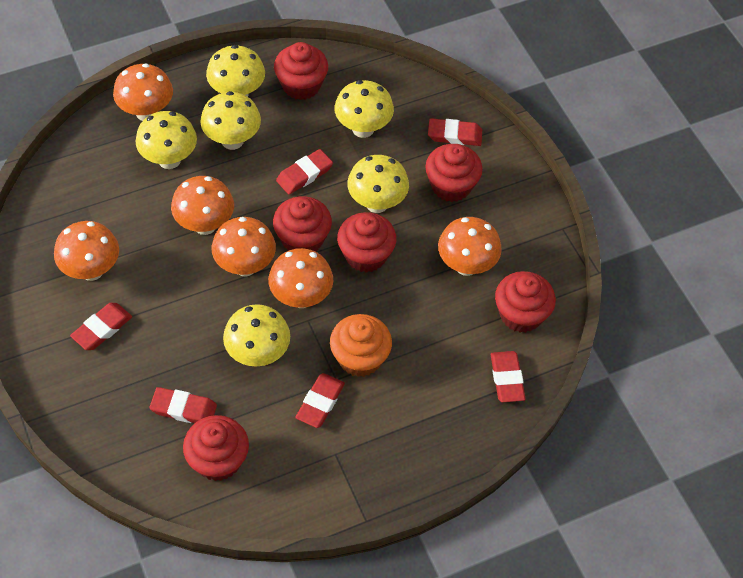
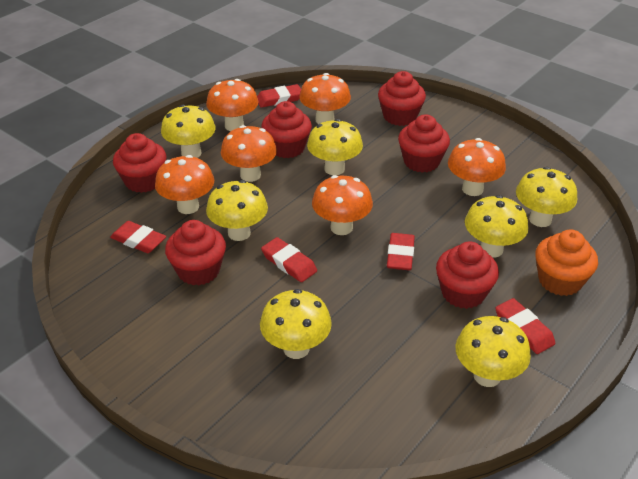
red eraser: 6 -> 5
yellow mushroom: 6 -> 7

